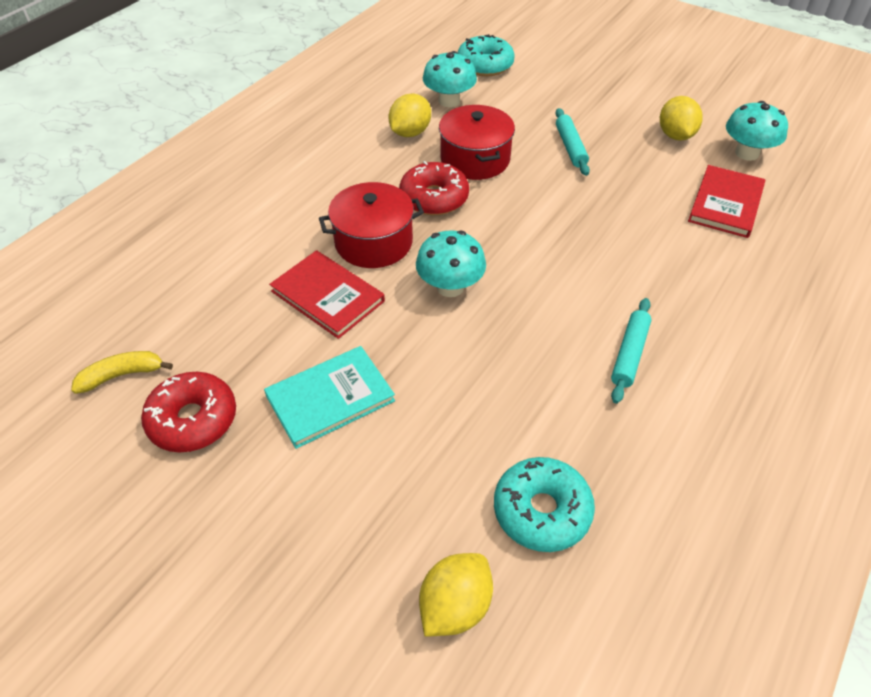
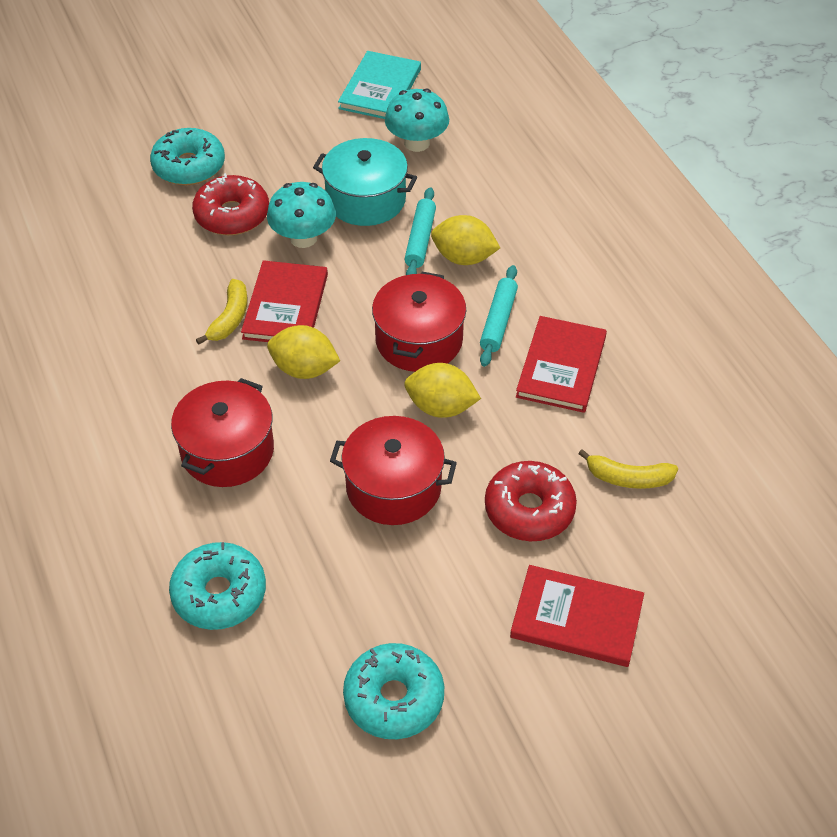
red book: 2 -> 3
red pot: 2 -> 3
turquoise donut: 2 -> 3
turquoise mushroom: 3 -> 2
turquoise pot: 0 -> 1
yellow banana: 1 -> 2

